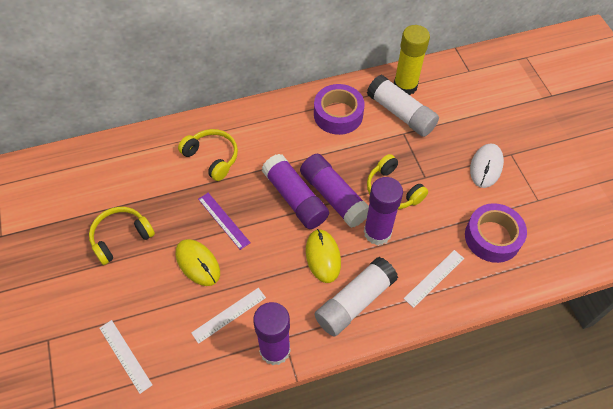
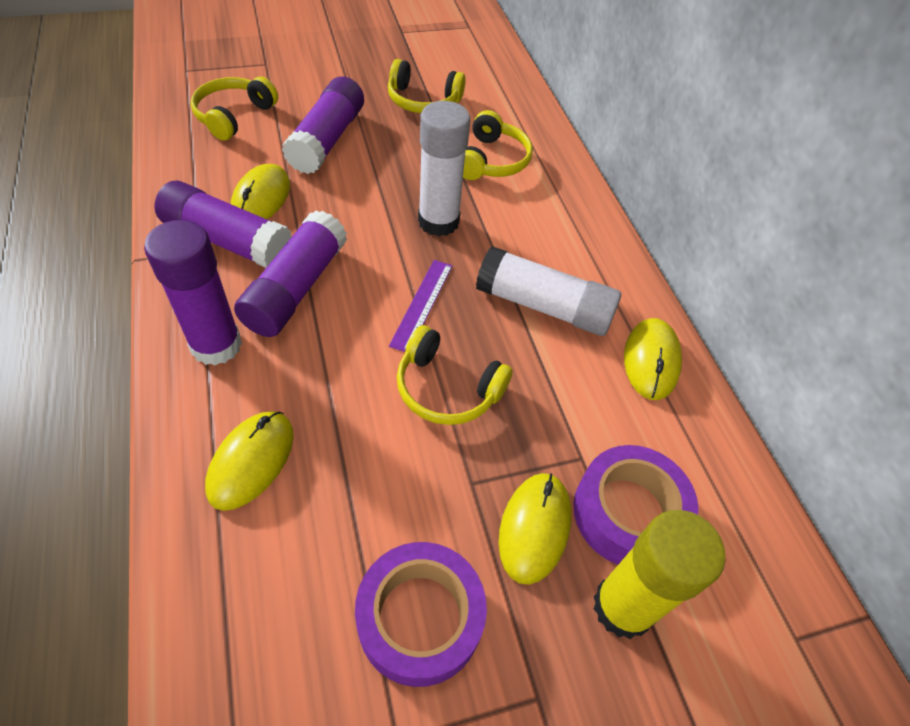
white mouse: 1 -> 0
white ruler: 3 -> 0
yellow headphones: 3 -> 4
yellow mouse: 2 -> 4

